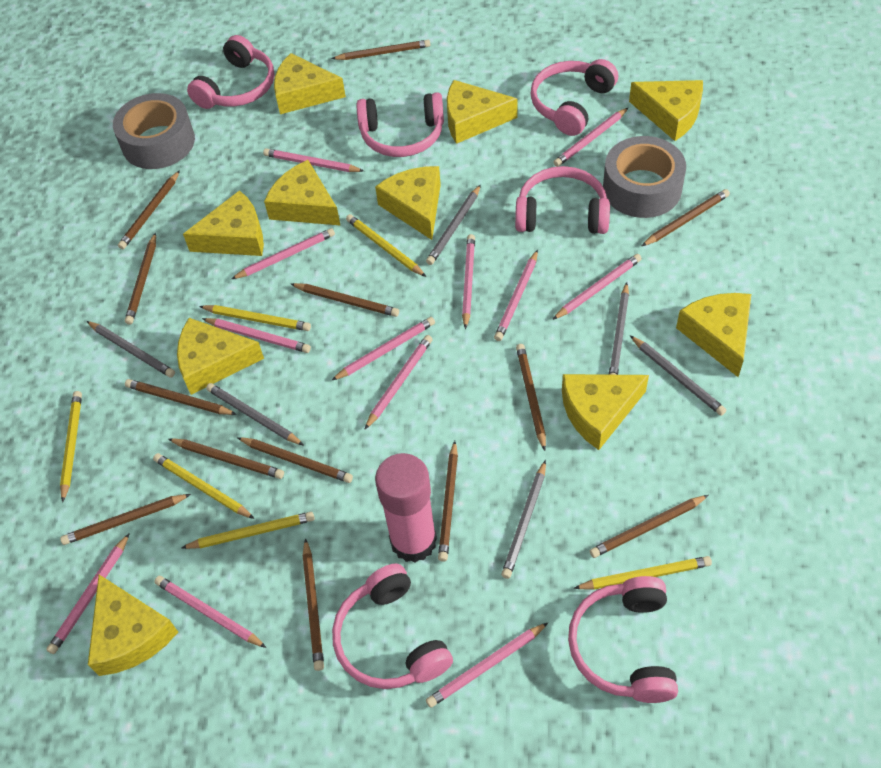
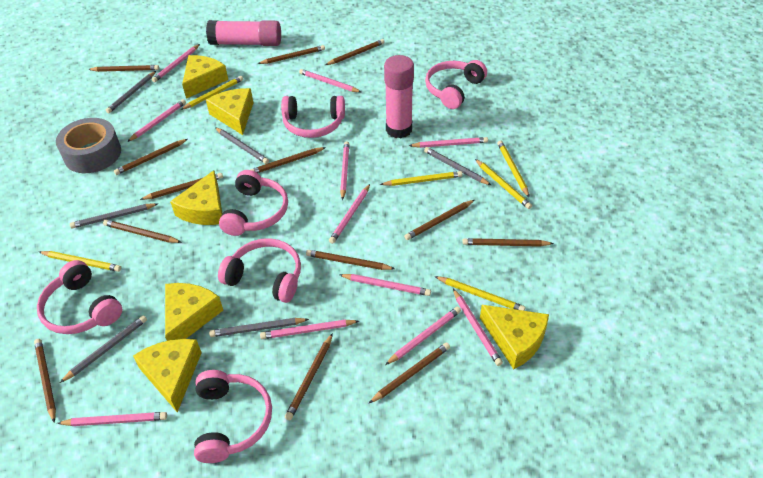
grey tape: 2 -> 1
pink glue stick: 1 -> 2
pink pencil: 12 -> 11
yellow cheese: 10 -> 6

